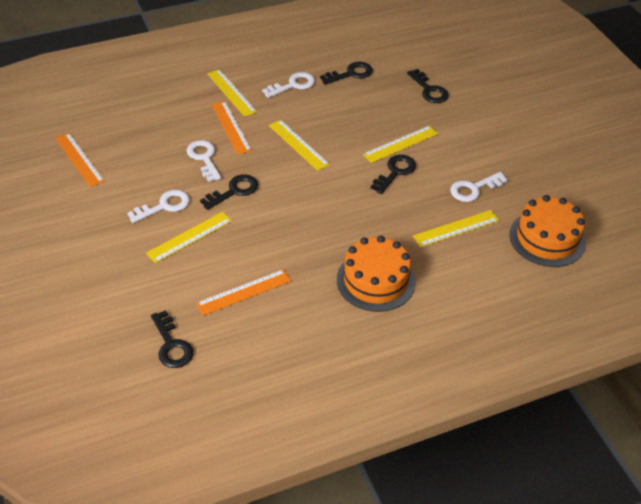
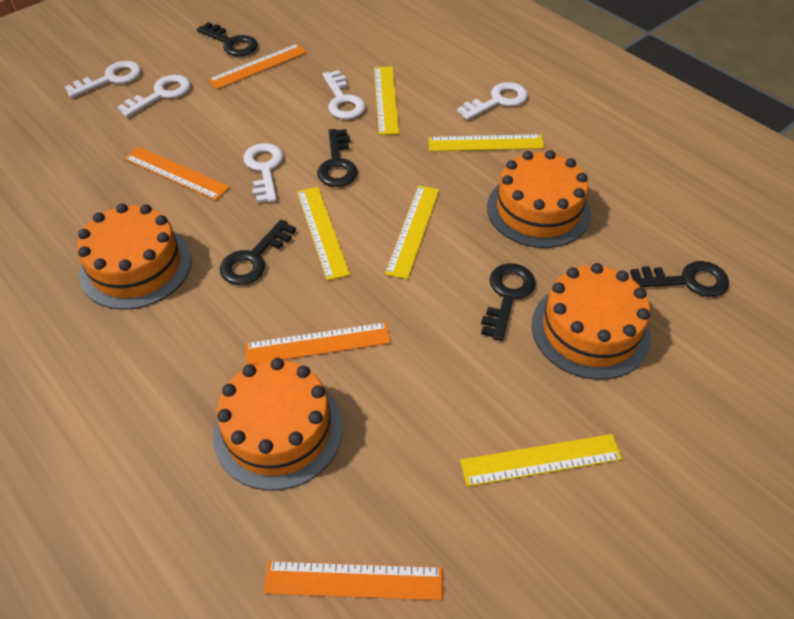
orange cake: 2 -> 4
orange ruler: 3 -> 4
white key: 4 -> 5

